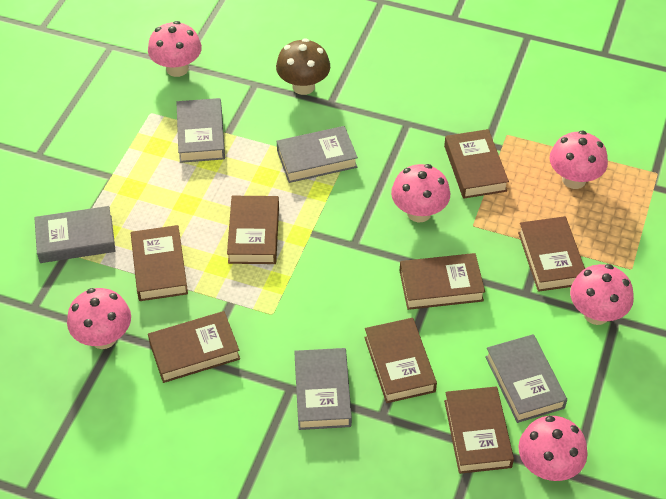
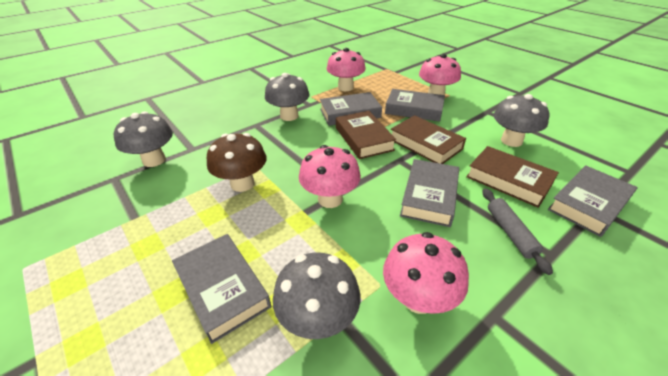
brown book: 8 -> 3
grey mushroom: 0 -> 4
grey rolling pin: 0 -> 1
pink mushroom: 6 -> 4

